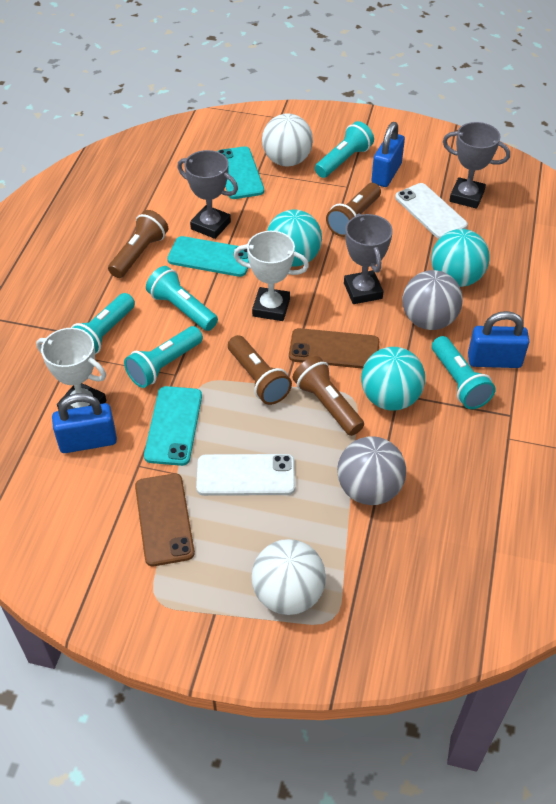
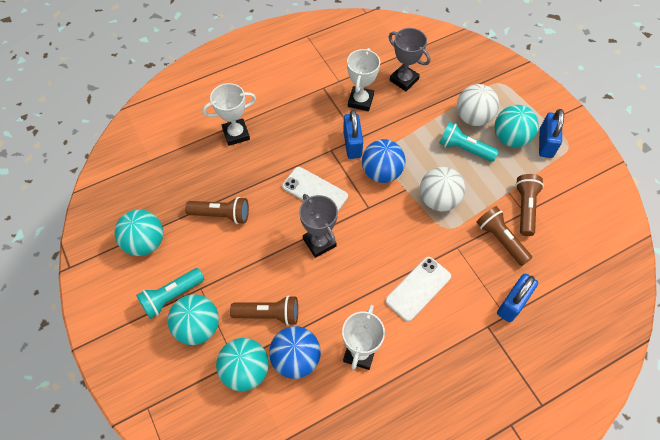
blue ball: 0 -> 2
brown phone: 2 -> 0
grey ball: 2 -> 0
grey trophy: 3 -> 2
turquoise ball: 3 -> 4
turquoise flashlight: 5 -> 2
turquoise phone: 3 -> 0
white trophy: 2 -> 3

